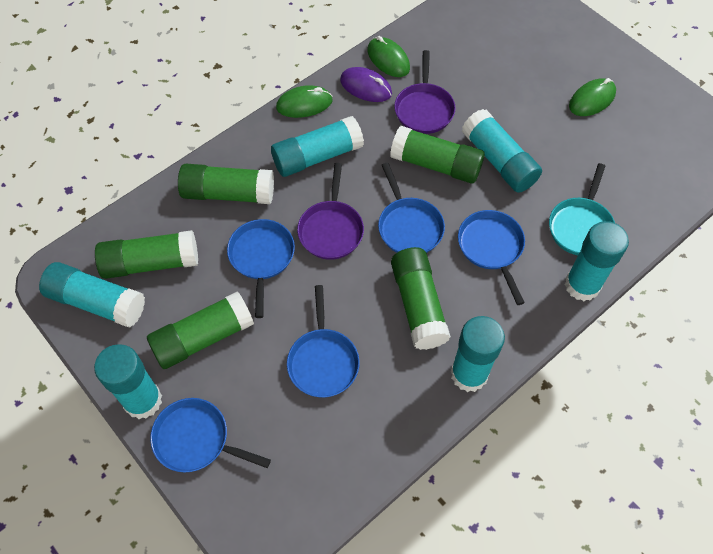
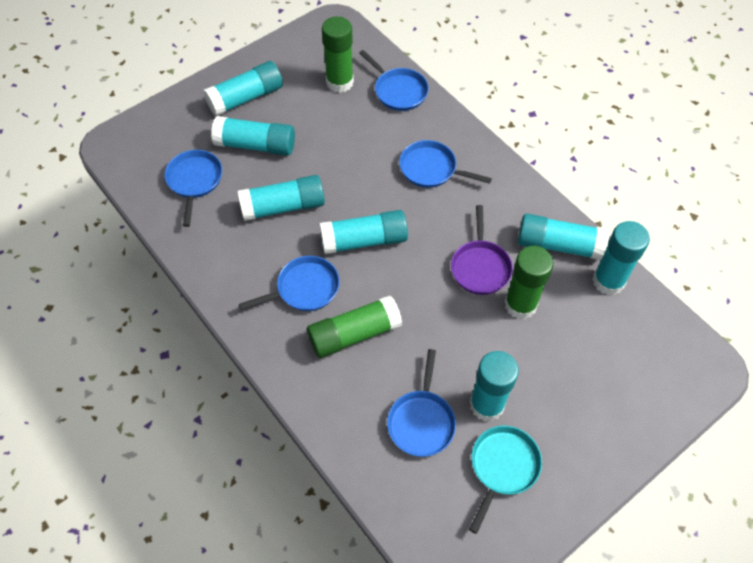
green glue stick: 5 -> 3
green mouse: 3 -> 0
purple mouse: 1 -> 0
purple pan: 2 -> 1
turquoise glue stick: 6 -> 7

